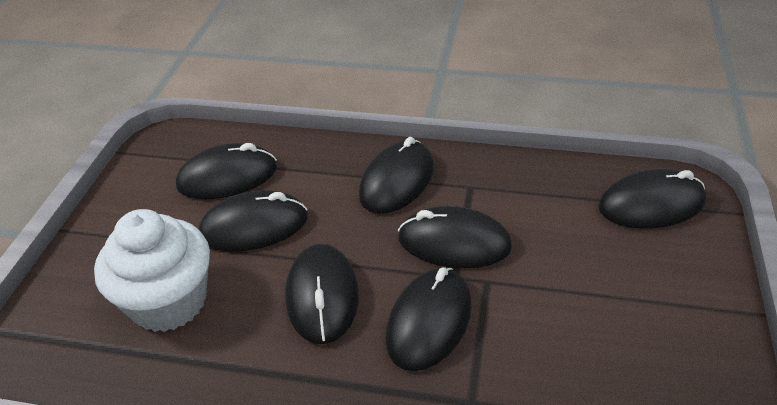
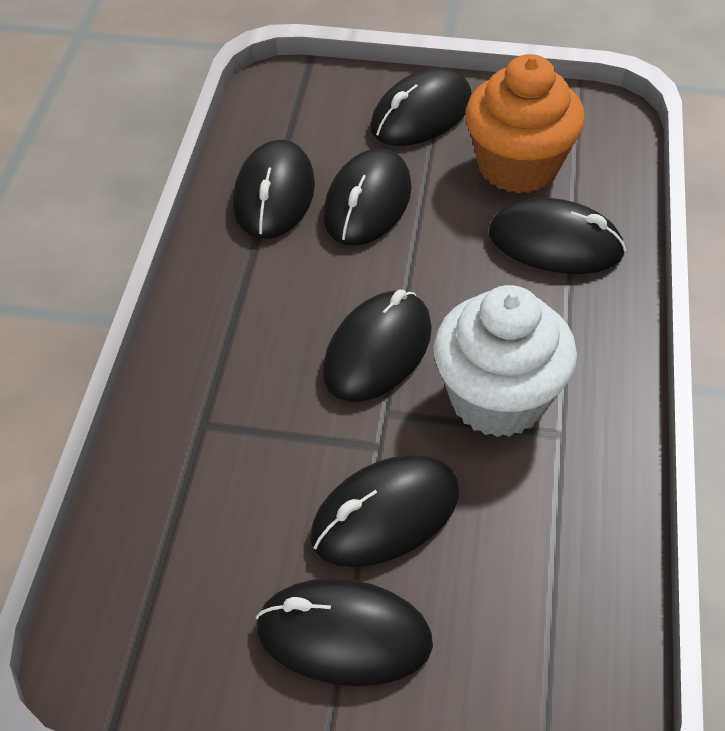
orange cupcake: 0 -> 1

